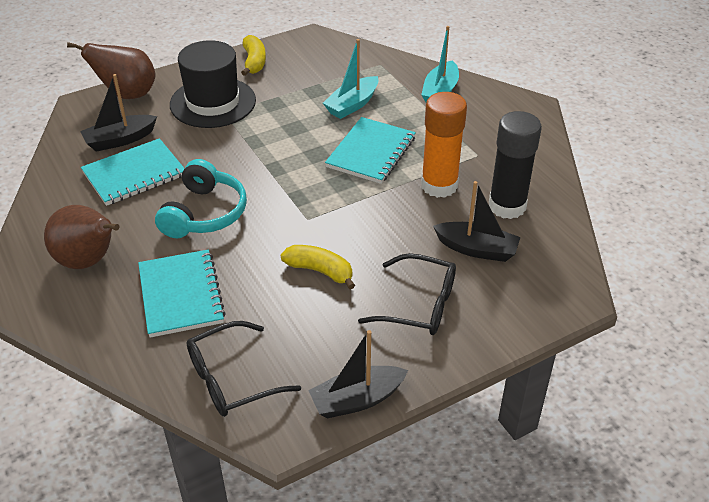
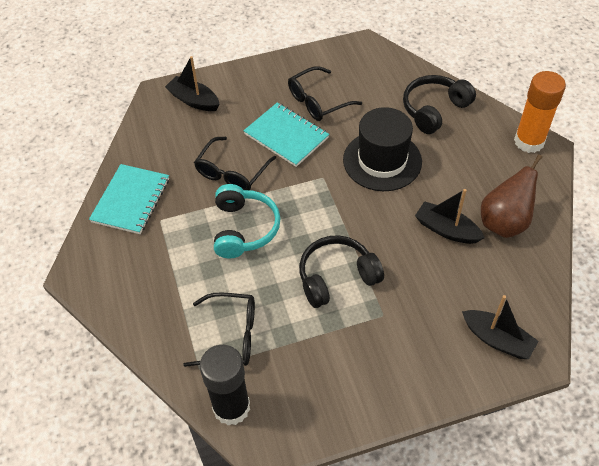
black glasses: 2 -> 3
black headphones: 0 -> 2
brown pear: 2 -> 1
turquoise boat: 2 -> 0
turquoise notebook: 3 -> 2
yellow banana: 2 -> 0

